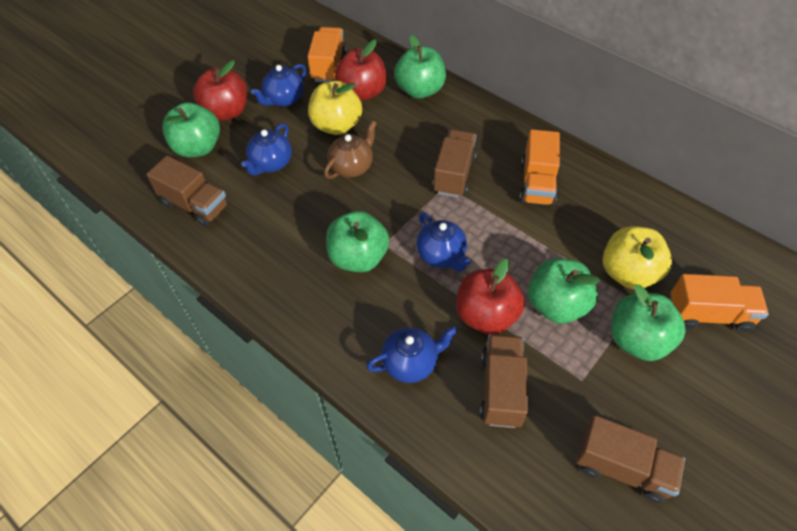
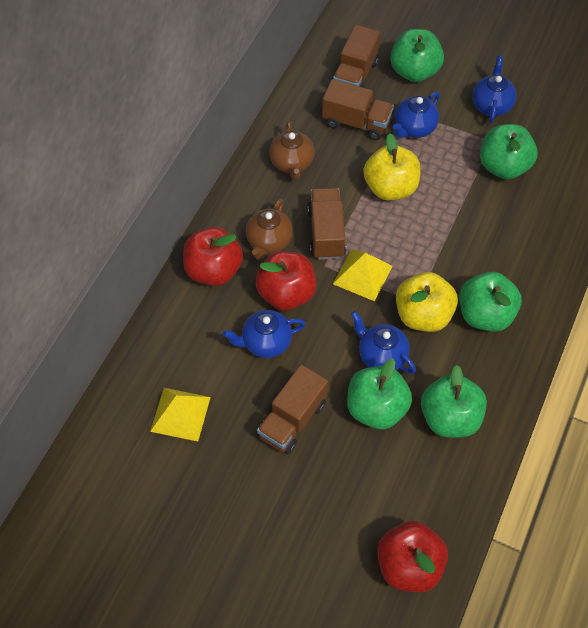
brown teapot: 1 -> 2
orange truck: 3 -> 0
yellow pyramid: 0 -> 2

